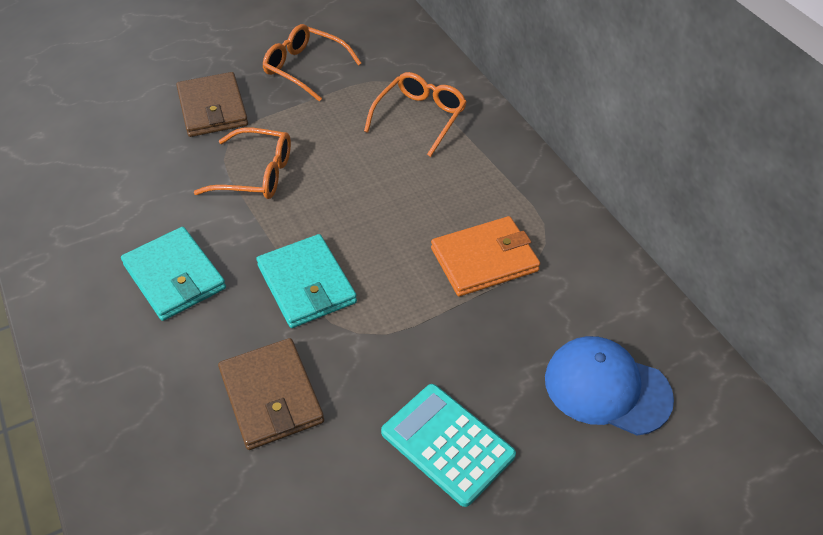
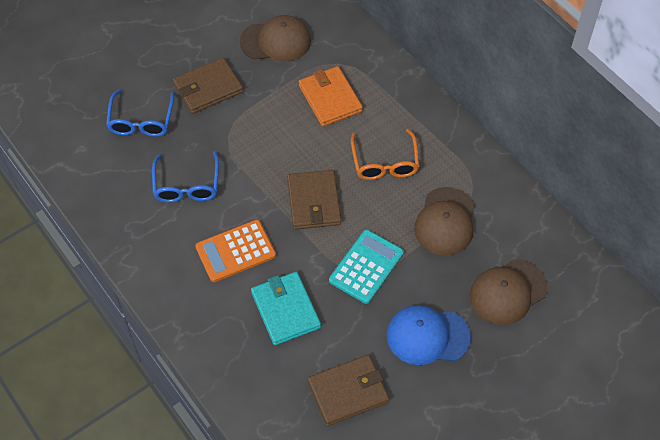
blue glasses: 0 -> 2
brown cap: 0 -> 3
brown wallet: 2 -> 3
orange calculator: 0 -> 1
orange glasses: 3 -> 1
turquoise wallet: 2 -> 1

